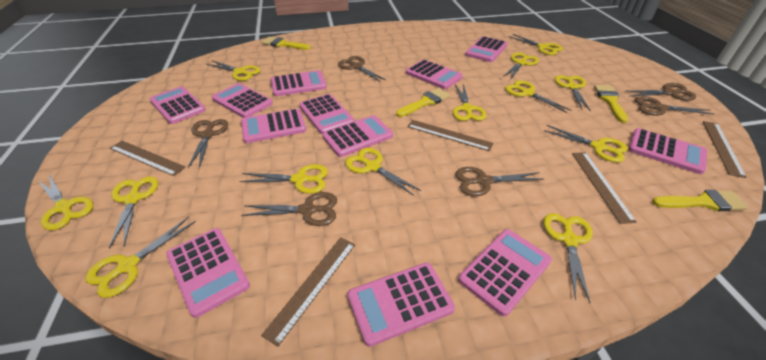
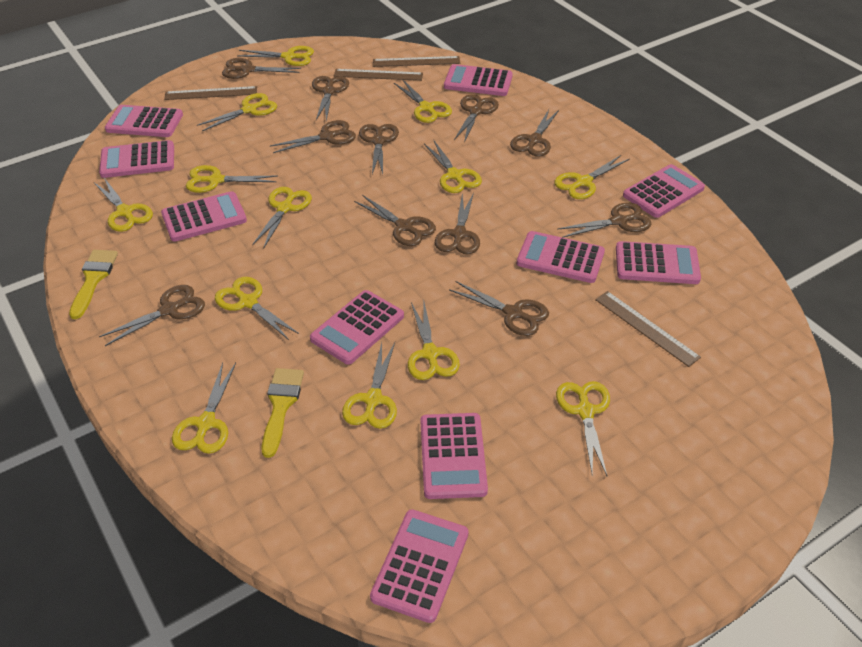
brown ruler: 5 -> 4
brown scissors: 6 -> 11
pink calculator: 12 -> 10
yellow brush: 4 -> 2

